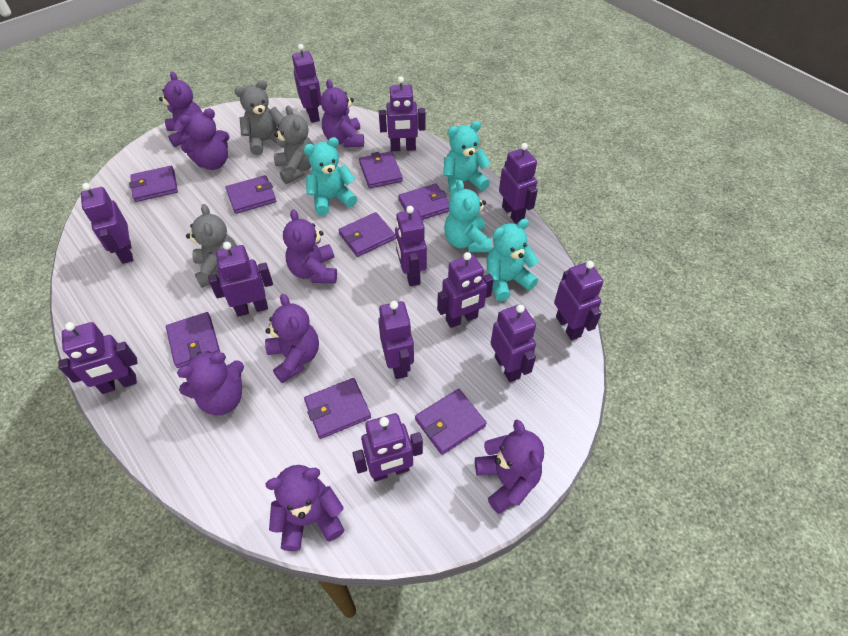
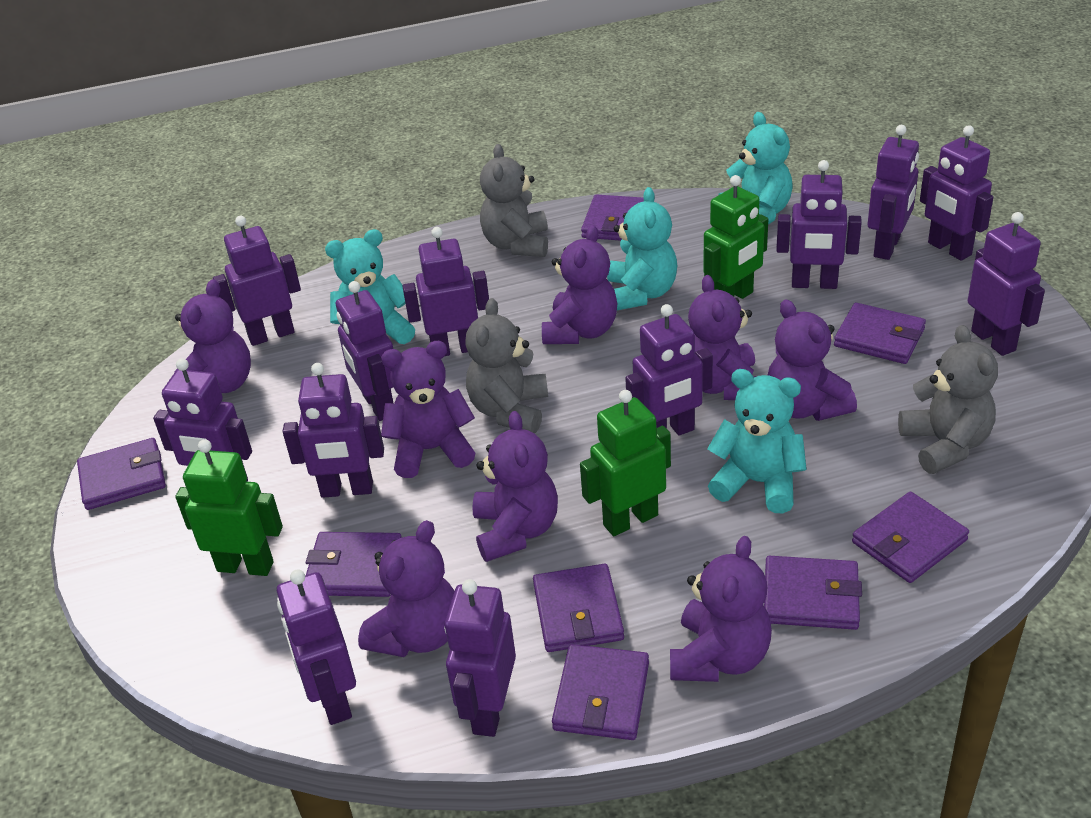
green robot: 0 -> 3

